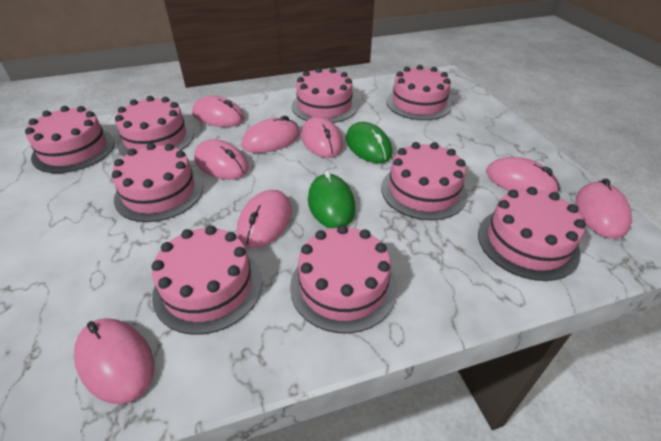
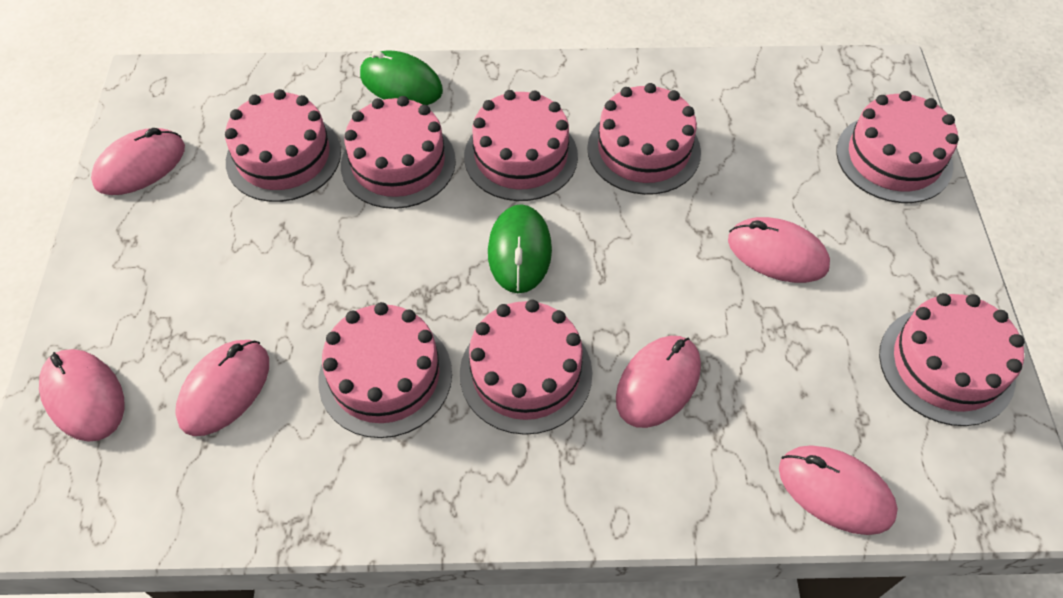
pink cake: 9 -> 8
pink mouse: 8 -> 6

